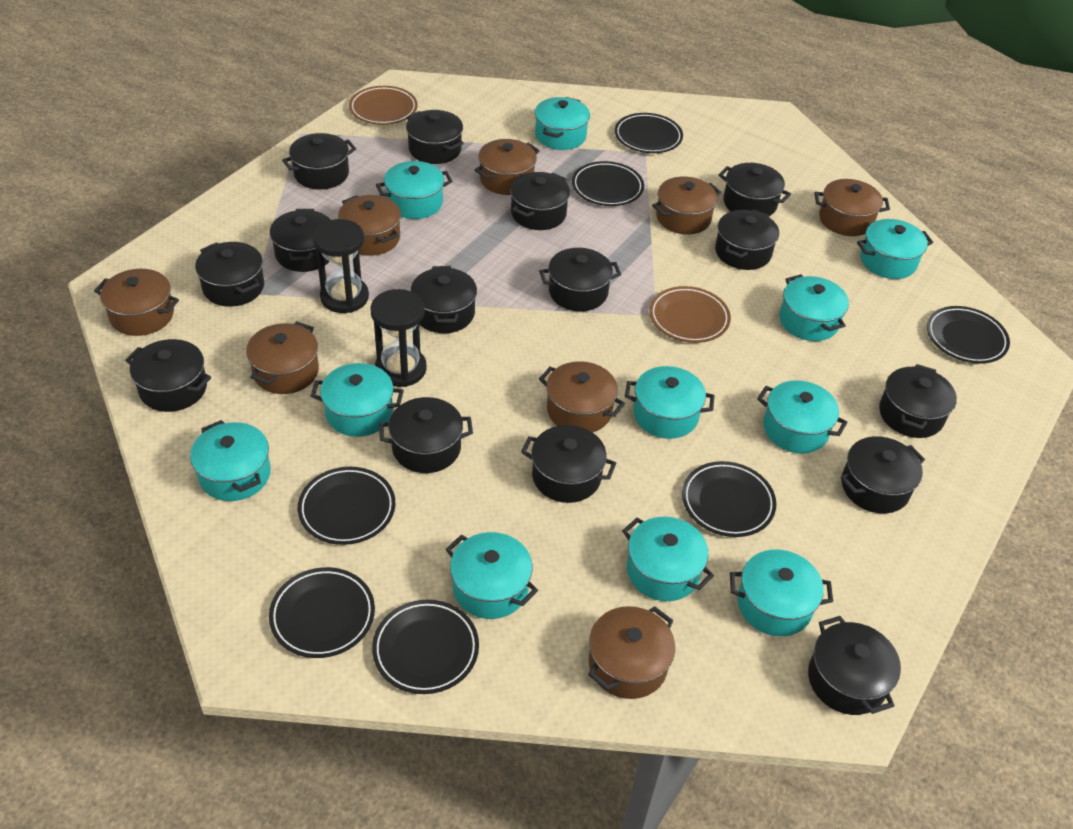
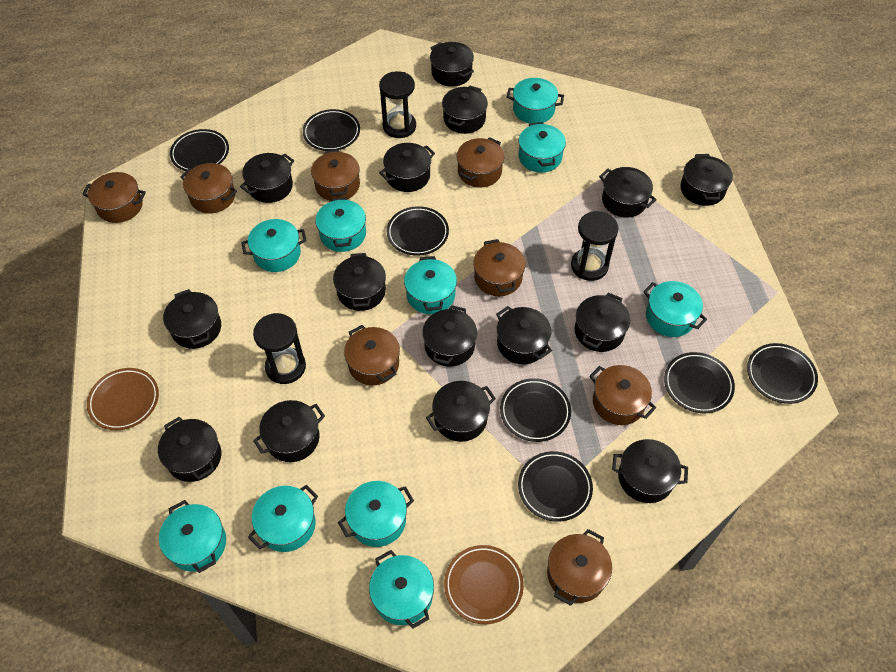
black hourglass: 2 -> 3
turquoise pot: 11 -> 10

